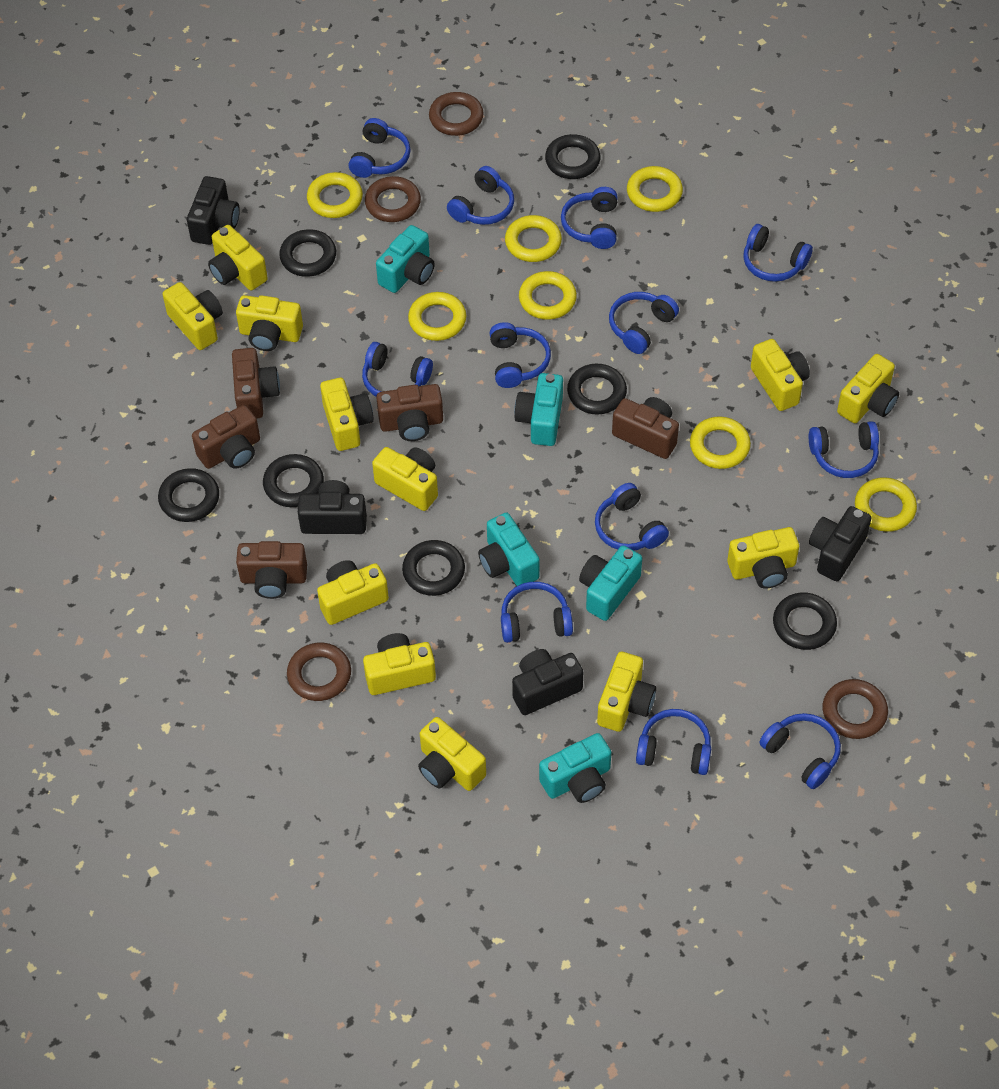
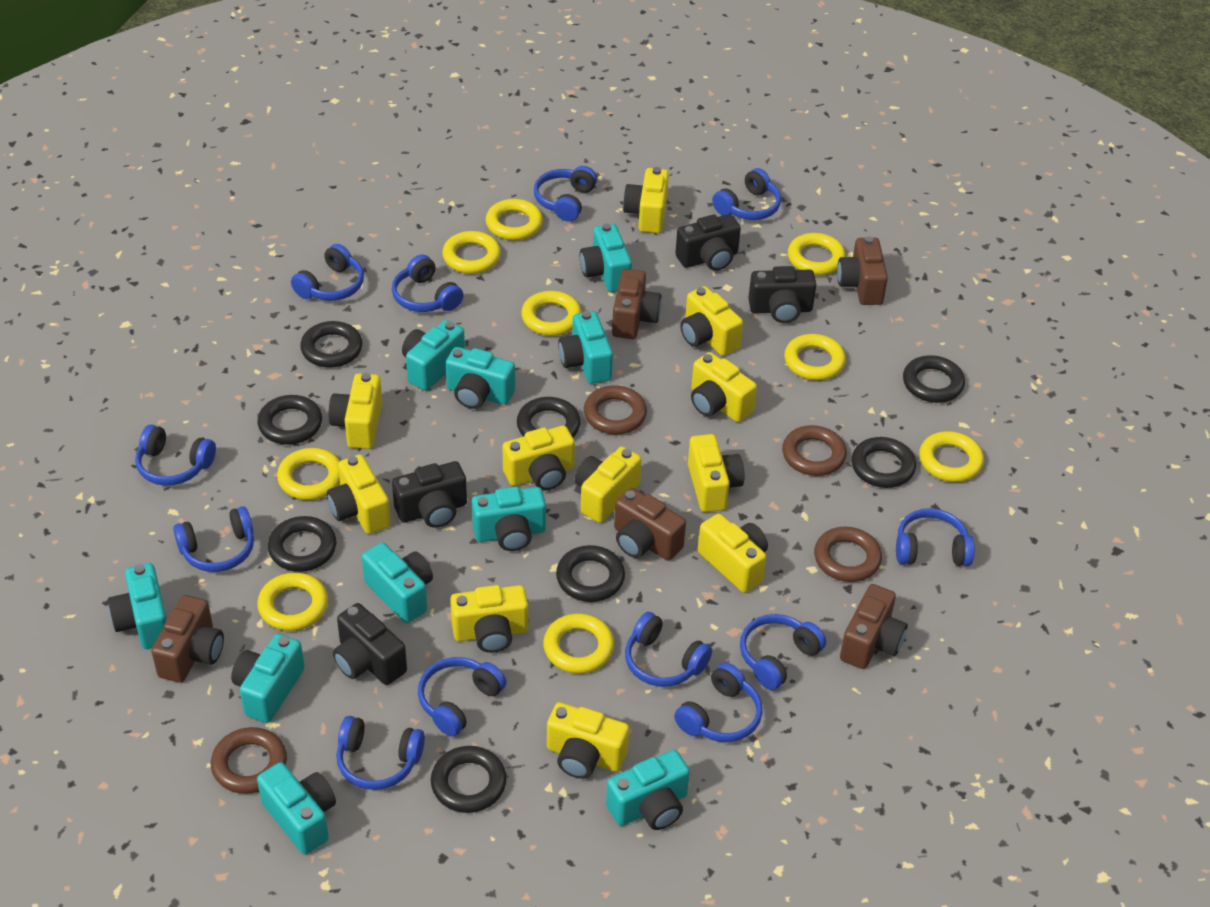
black ring: 7 -> 8
turquoise camera: 5 -> 10
yellow camera: 12 -> 11
yellow ring: 7 -> 9

